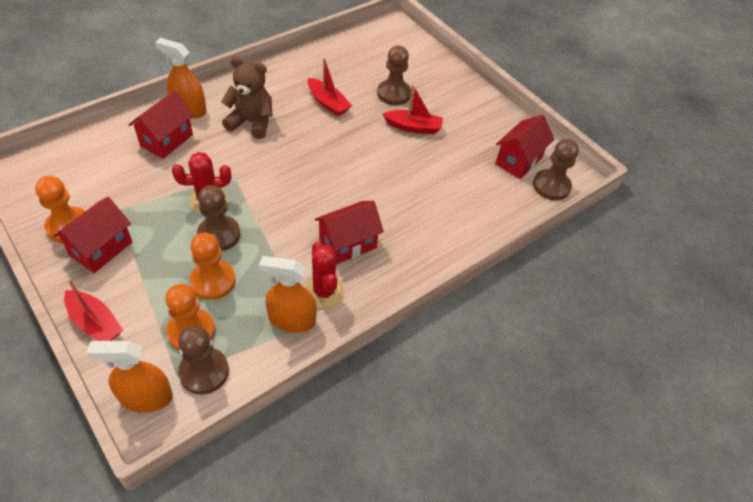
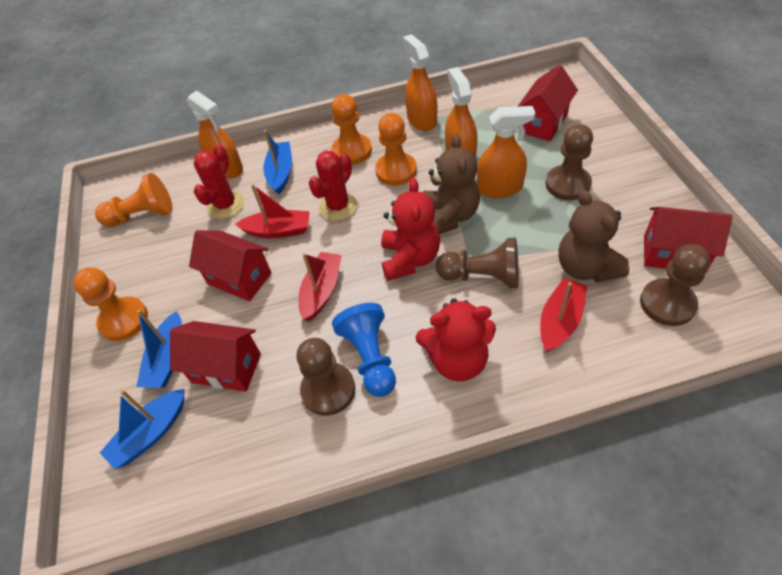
blue boat: 0 -> 3
blue pawn: 0 -> 1
brown teddy bear: 1 -> 2
orange pawn: 3 -> 4
orange spray bottle: 3 -> 4
red teddy bear: 0 -> 2

